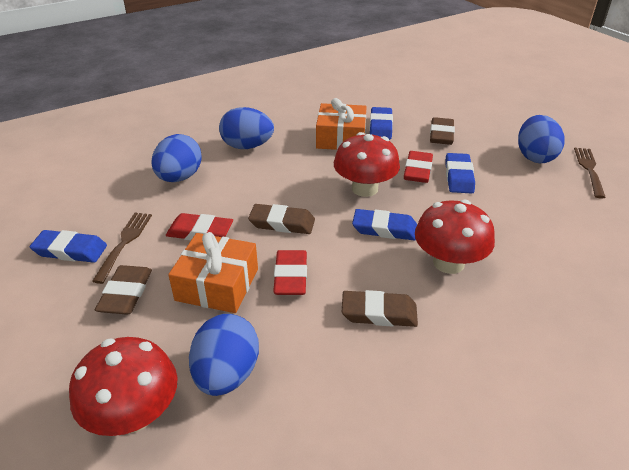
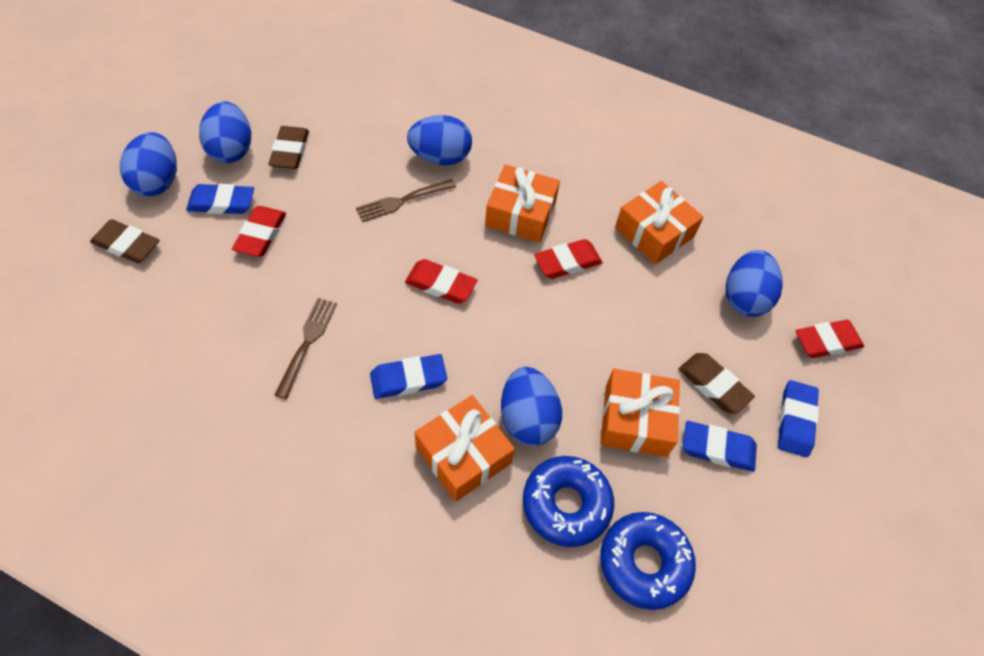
blue donut: 0 -> 2
blue egg: 4 -> 5
brown eraser: 4 -> 3
orange gift: 2 -> 4
red eraser: 3 -> 4
red mushroom: 3 -> 0

